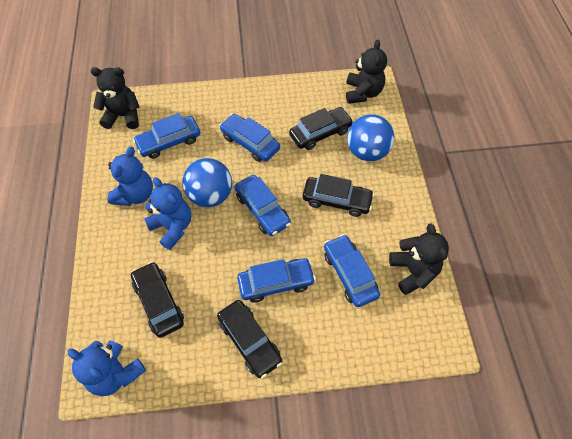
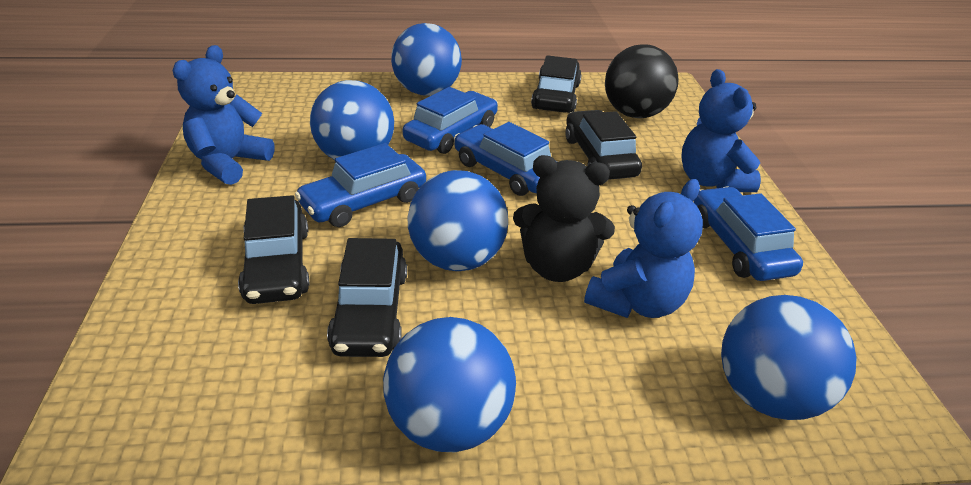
black ball: 0 -> 1
black teddy bear: 3 -> 1
blue ball: 2 -> 5
blue car: 5 -> 4

